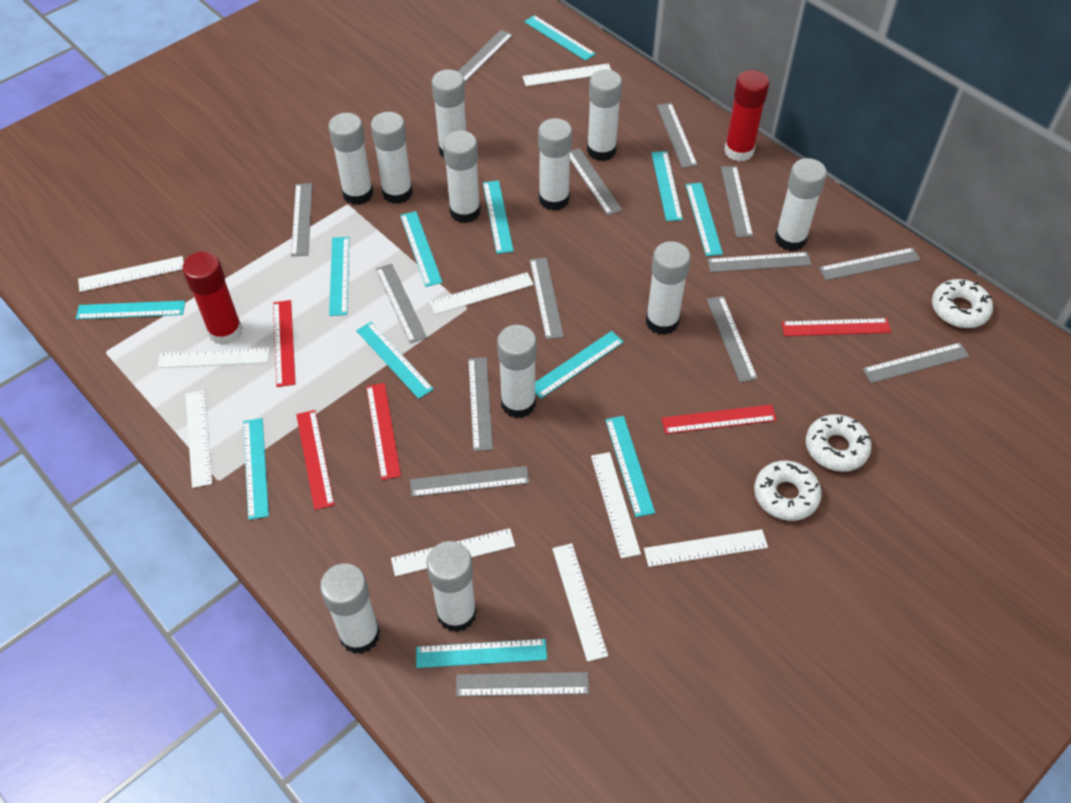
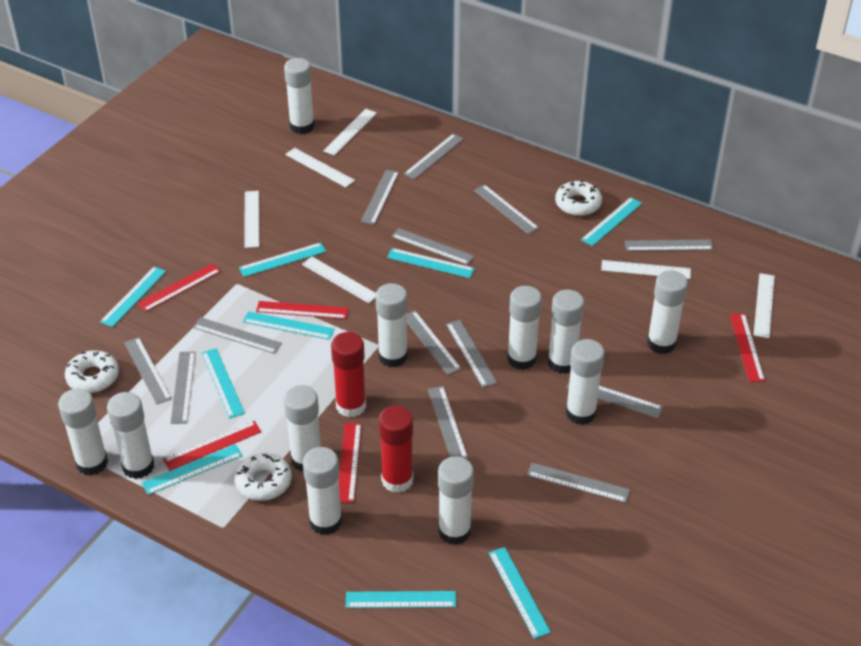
grey ruler: 14 -> 13
turquoise ruler: 12 -> 9
white ruler: 9 -> 6

